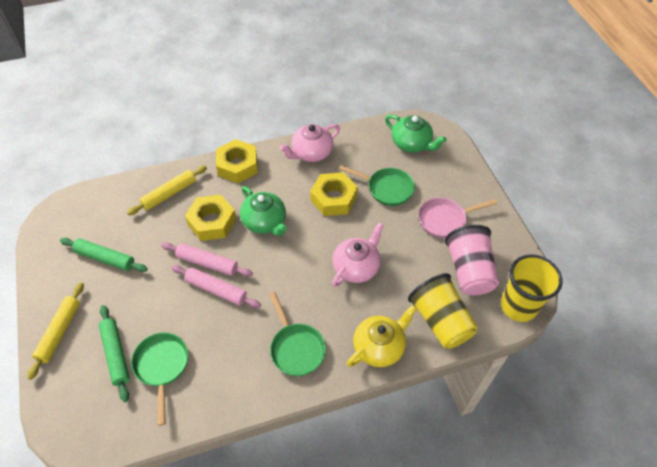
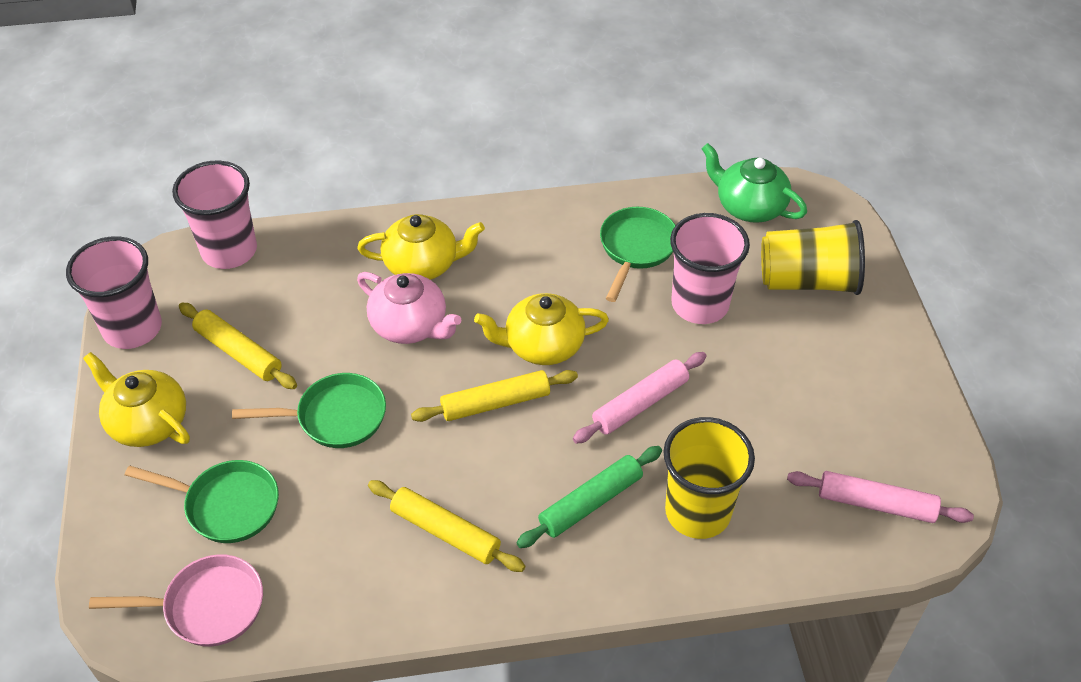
green rolling pin: 2 -> 1
green teapot: 2 -> 1
pink cup: 1 -> 3
pink teapot: 2 -> 1
yellow nut: 3 -> 0
yellow rolling pin: 2 -> 3
yellow teapot: 1 -> 3

